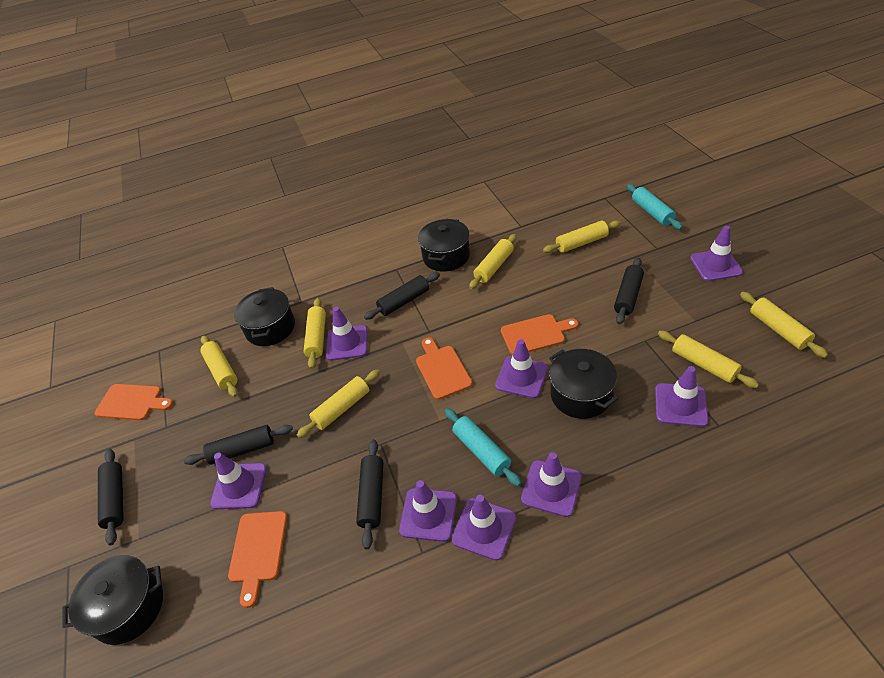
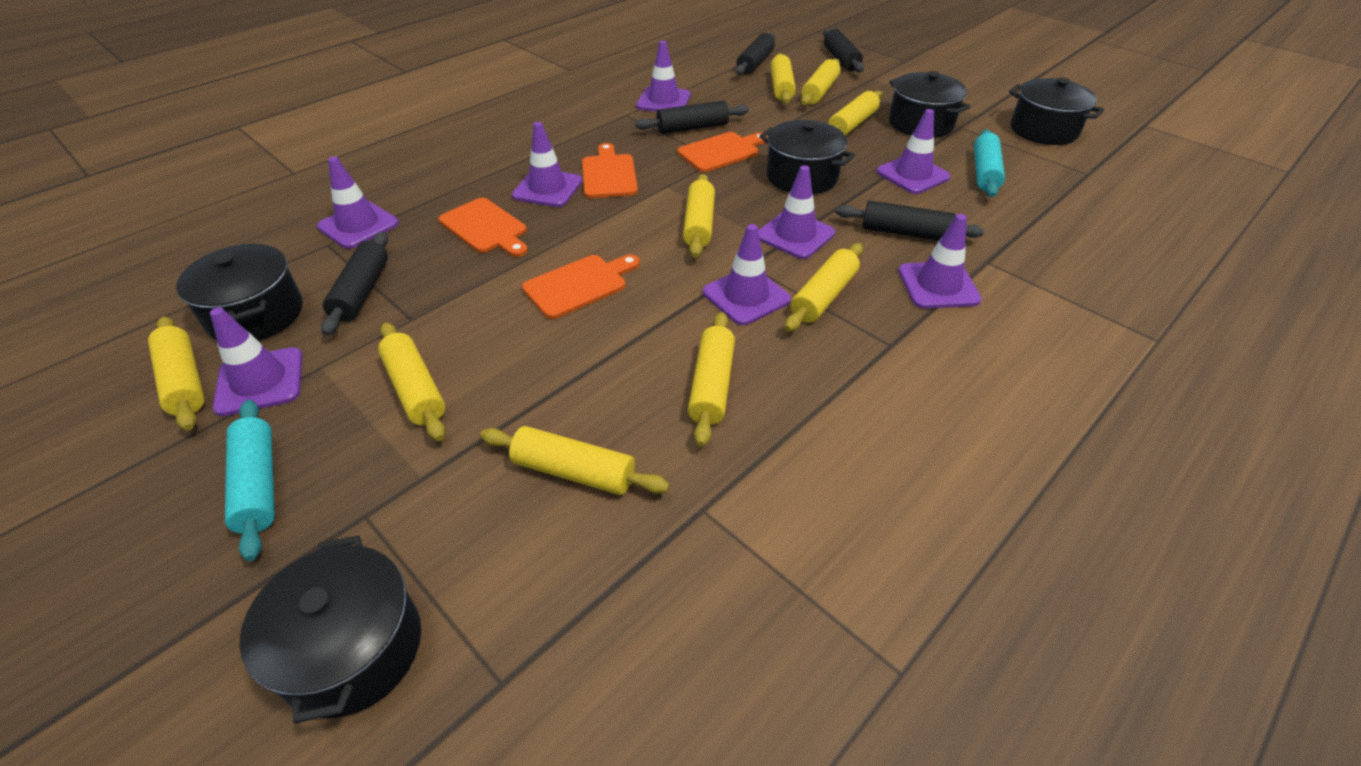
black pot: 4 -> 5
yellow rolling pin: 7 -> 9

